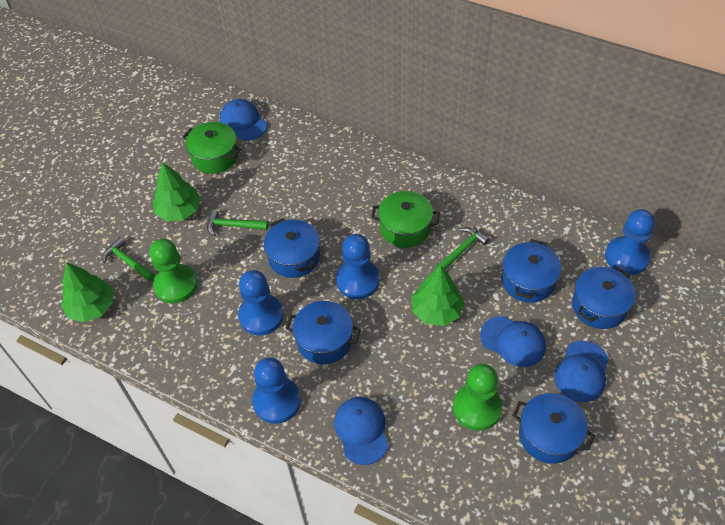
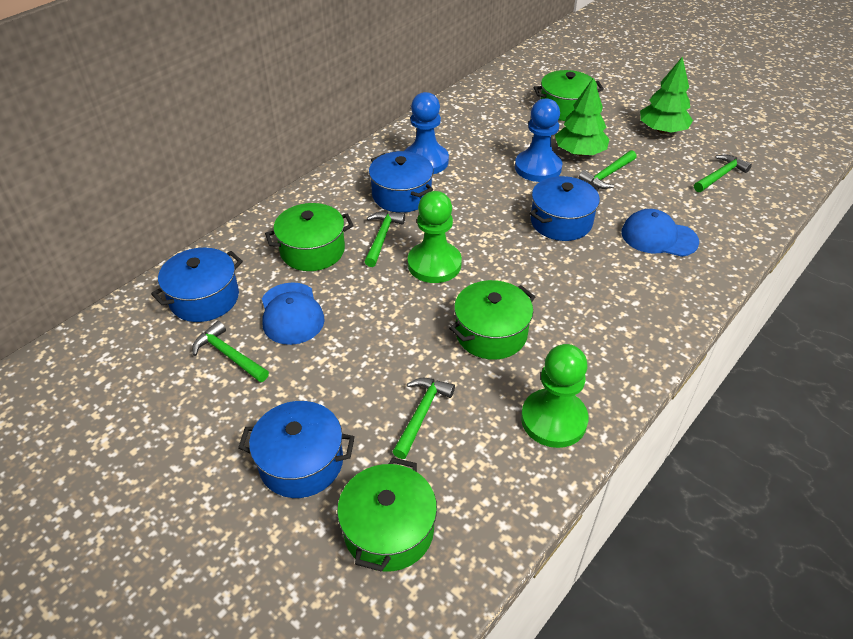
blue cap: 4 -> 2
blue pawn: 4 -> 2
blue pot: 5 -> 4
green hammer: 3 -> 5
green pot: 2 -> 4
green tree: 3 -> 2

